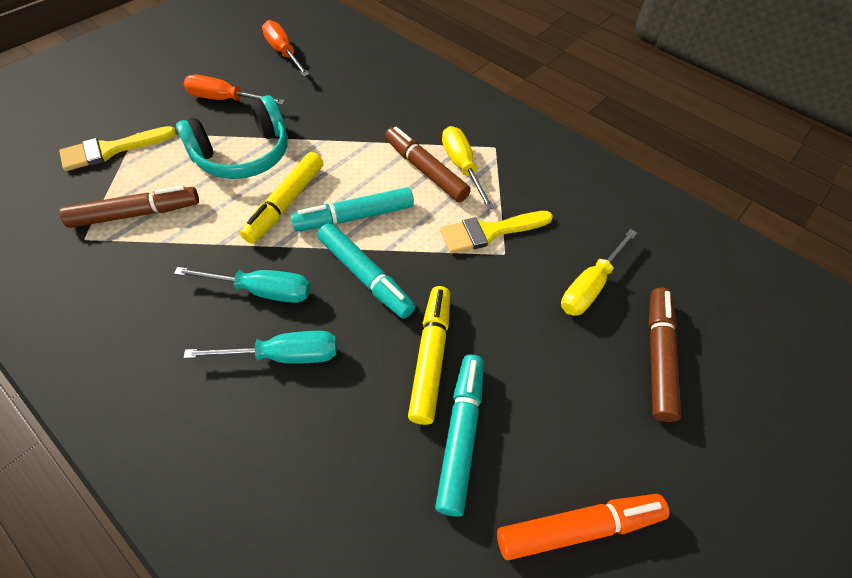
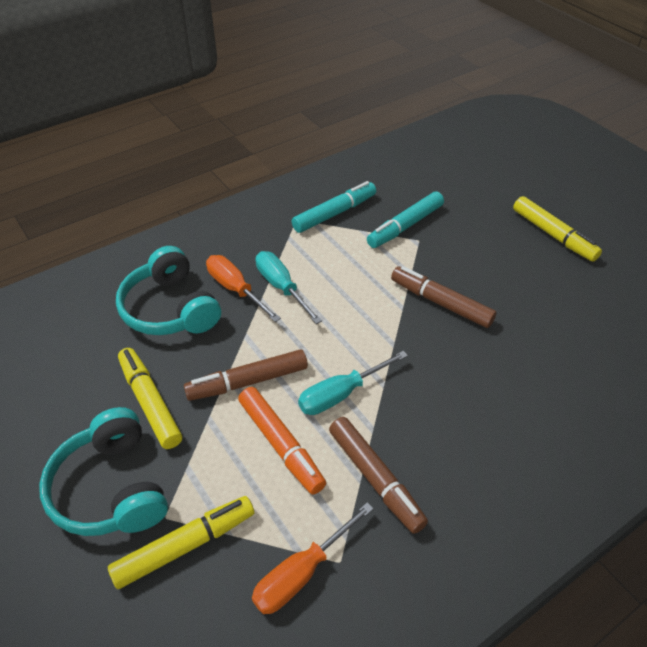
turquoise headphones: 1 -> 2
turquoise marker: 3 -> 2
yellow brush: 2 -> 0
yellow marker: 2 -> 3
yellow screwdriver: 2 -> 0

